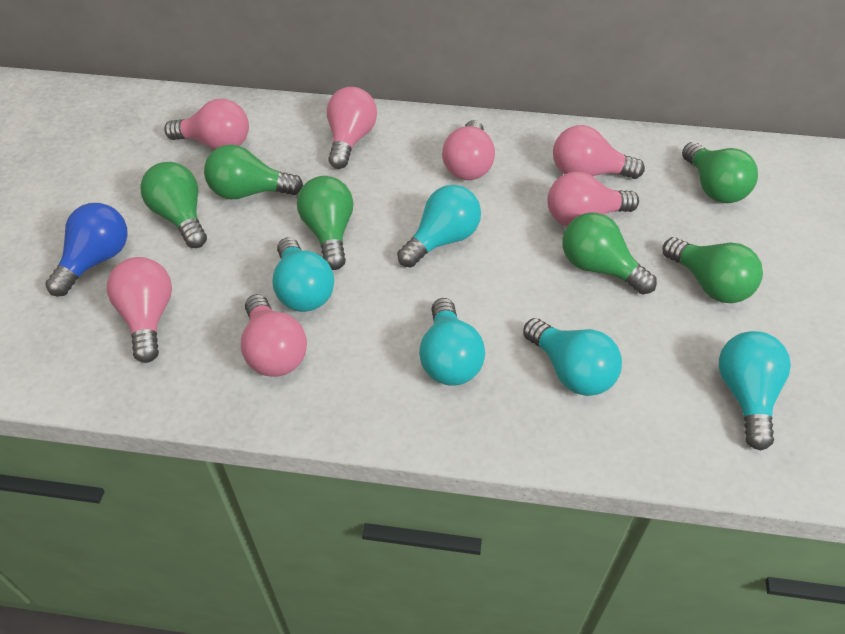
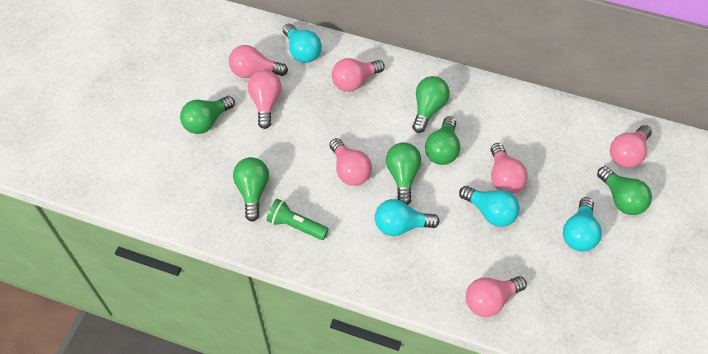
blue light bulb: 1 -> 0
green flashlight: 0 -> 1
turquoise light bulb: 5 -> 4

